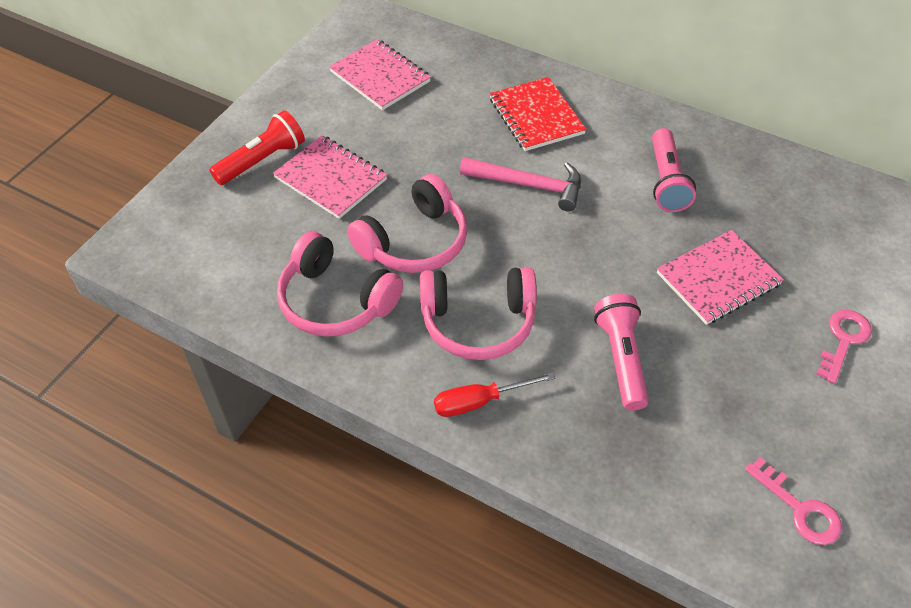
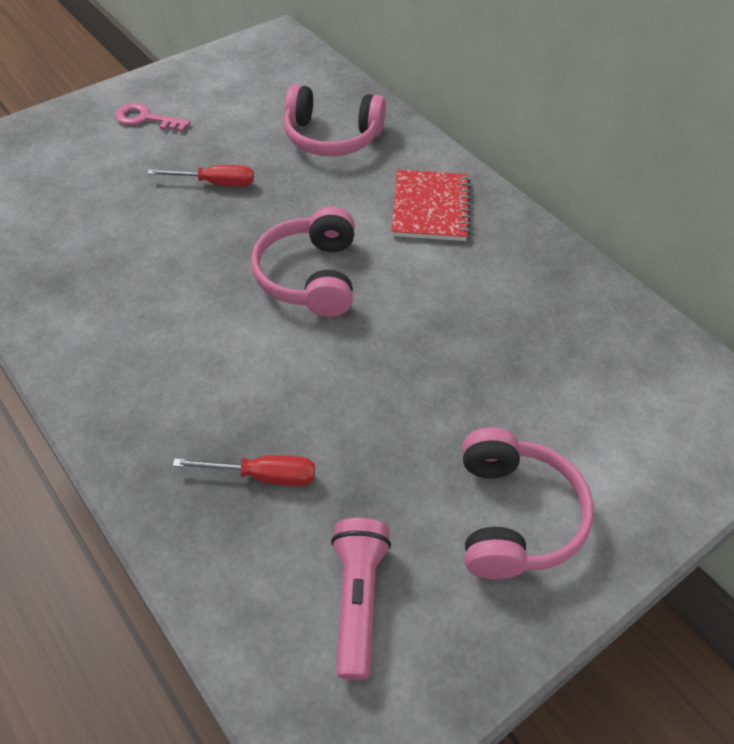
pink flashlight: 2 -> 1
pink hammer: 1 -> 0
pink key: 2 -> 1
pink notebook: 3 -> 0
red flashlight: 1 -> 0
red screwdriver: 1 -> 2

